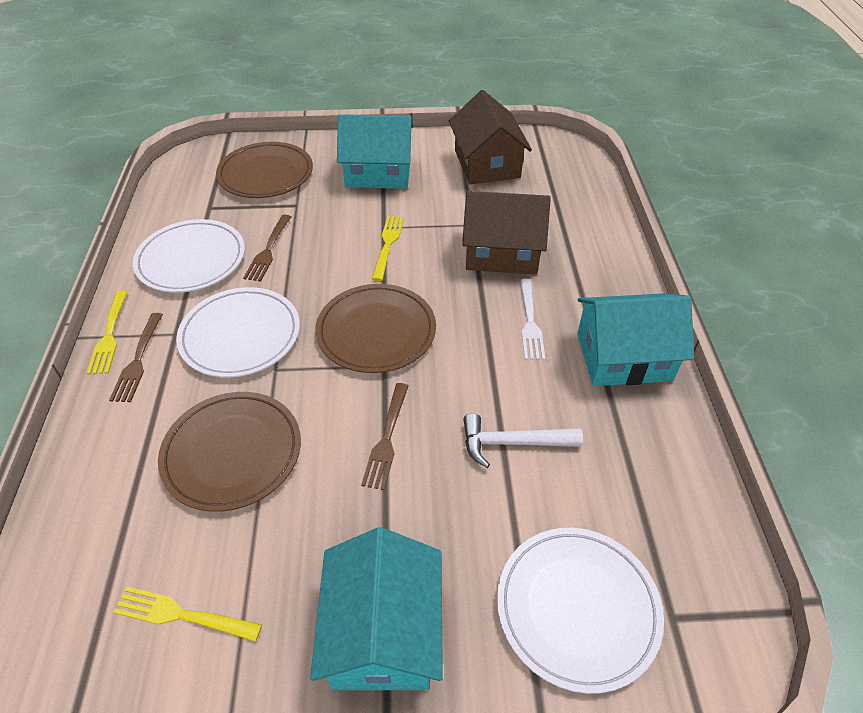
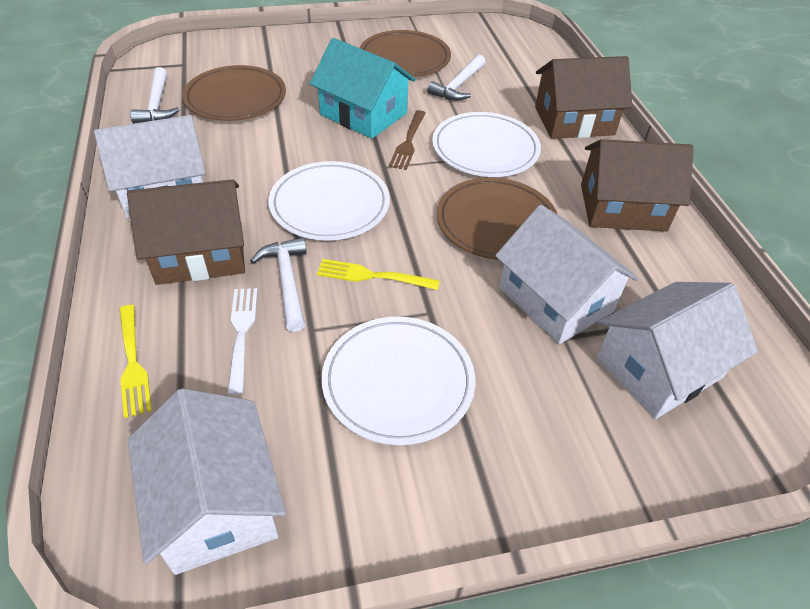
brown fork: 3 -> 1
brown house: 2 -> 3
turquoise house: 3 -> 1
white hammer: 1 -> 3
white house: 0 -> 4
yellow fork: 3 -> 2

